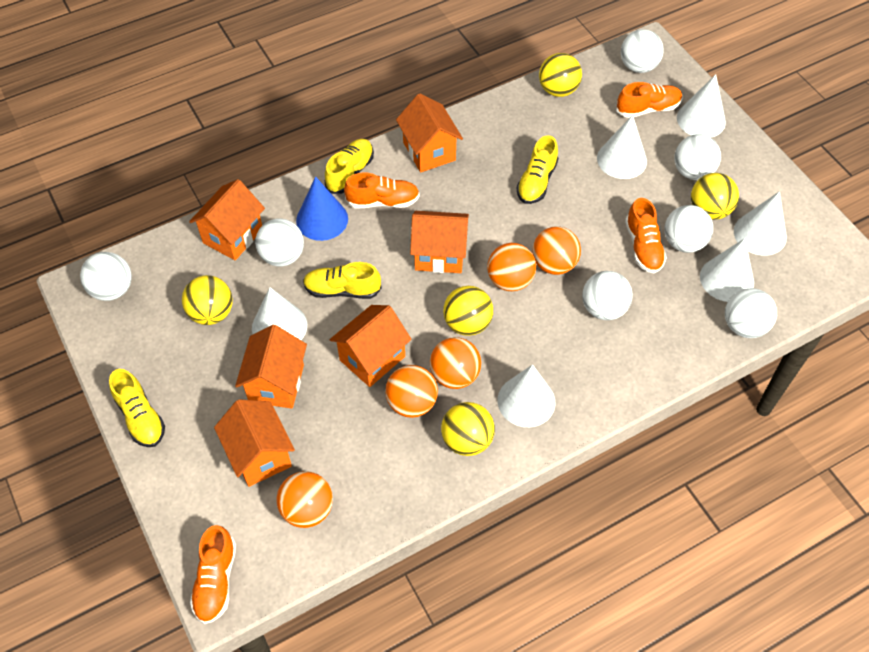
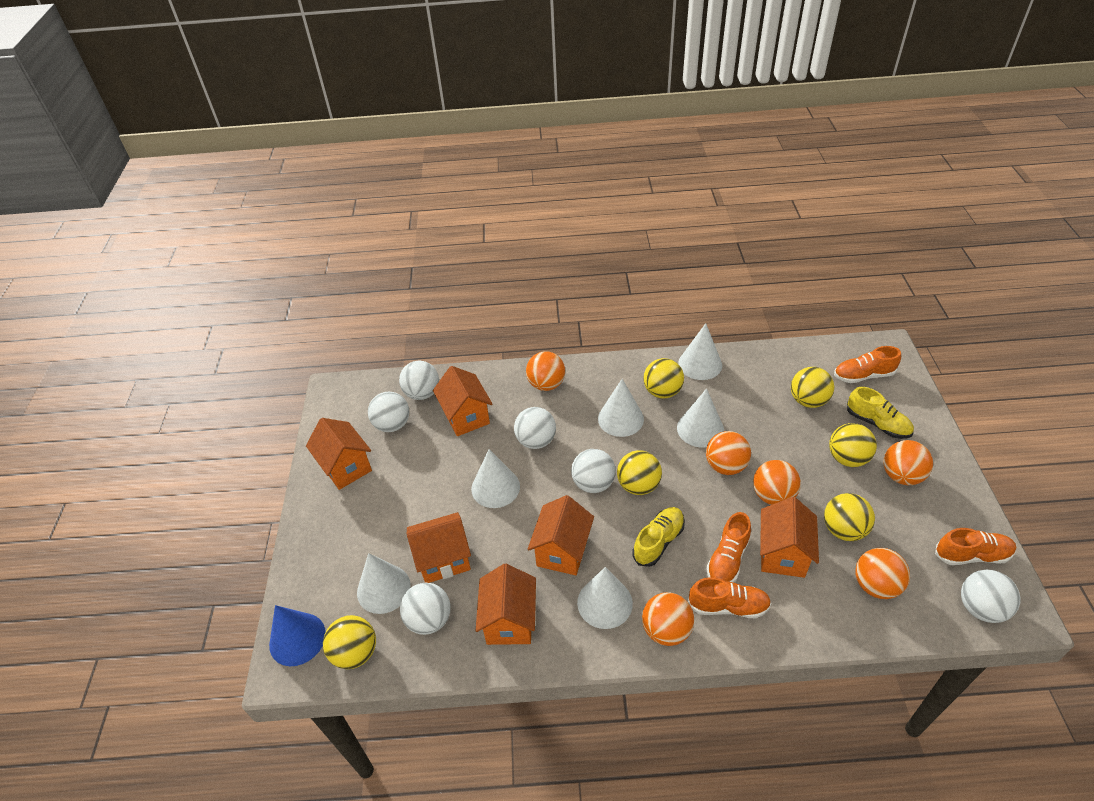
orange ball: 5 -> 6
white ball: 7 -> 6
yellow ball: 5 -> 6
yellow shoe: 4 -> 2

